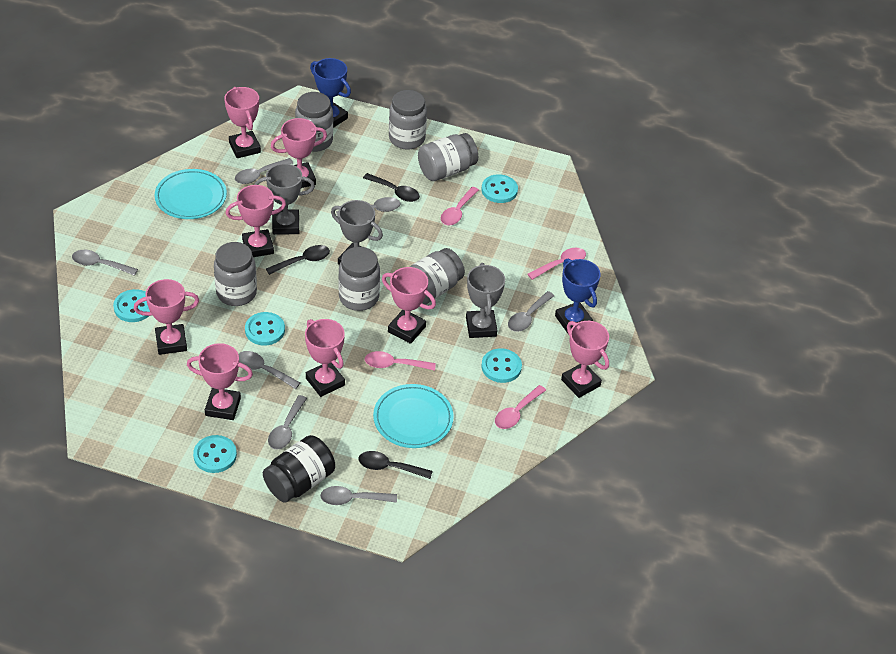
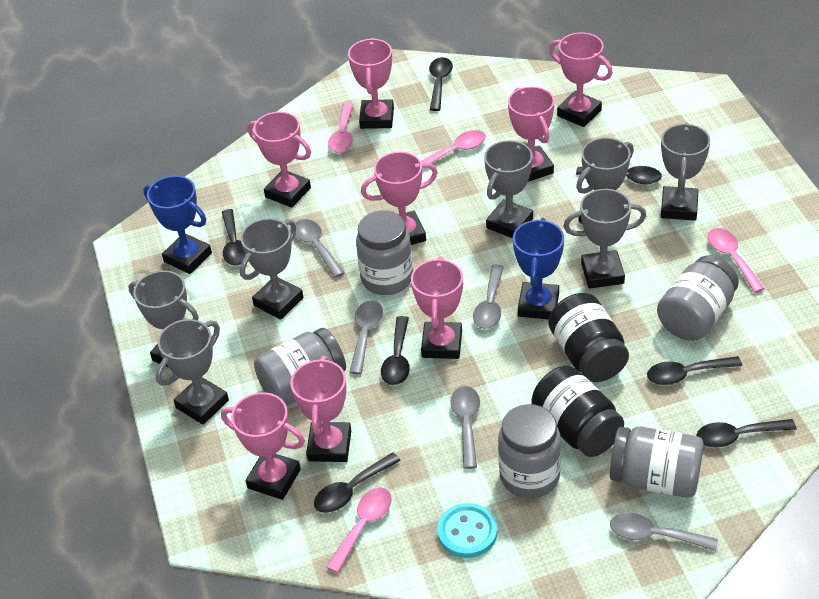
black jar: 1 -> 2
black spoon: 3 -> 7
grey jar: 6 -> 5
grey spoon: 7 -> 5
grey trophy: 3 -> 7
turquoise button: 5 -> 1
turquoise plate: 2 -> 0

